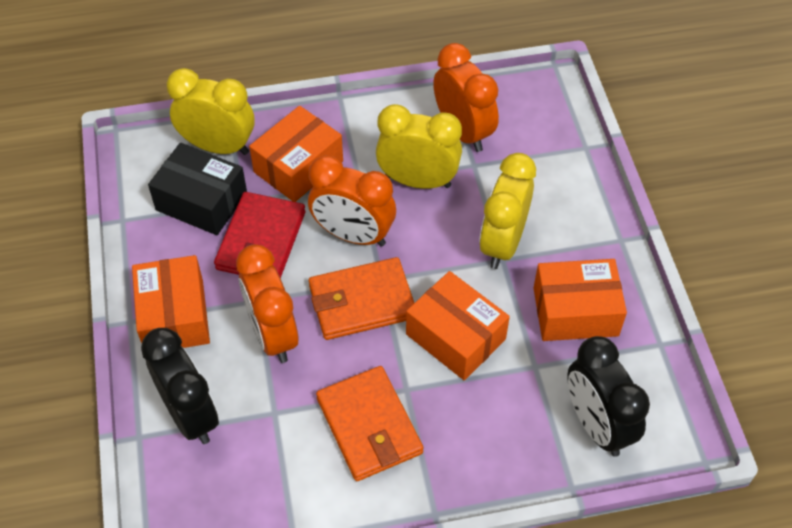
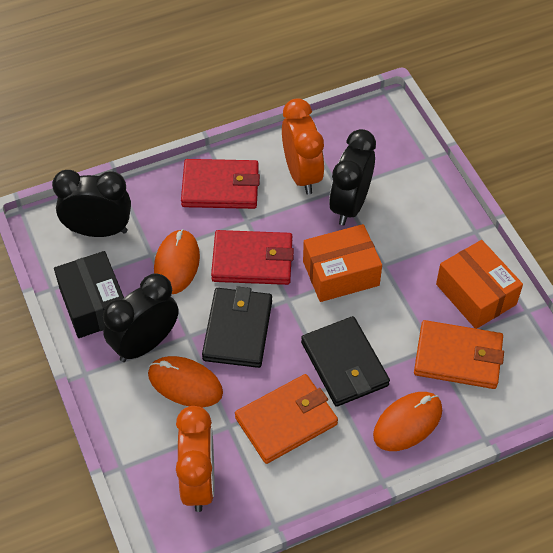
black clock: 2 -> 3
black wallet: 0 -> 2
orange box: 4 -> 2
orange clock: 3 -> 2
orange mouse: 0 -> 3
red wallet: 1 -> 2
yellow clock: 3 -> 0

